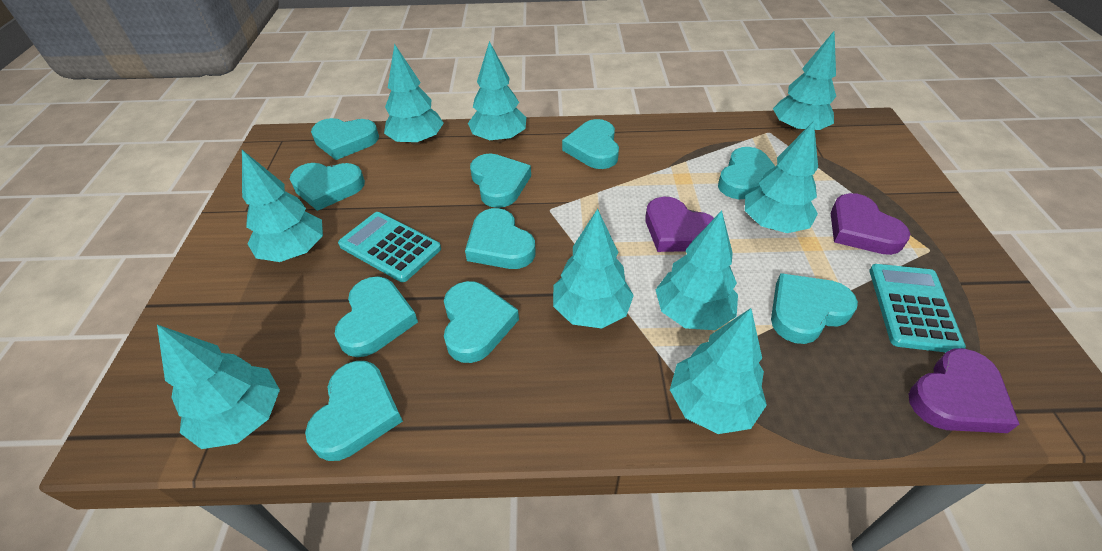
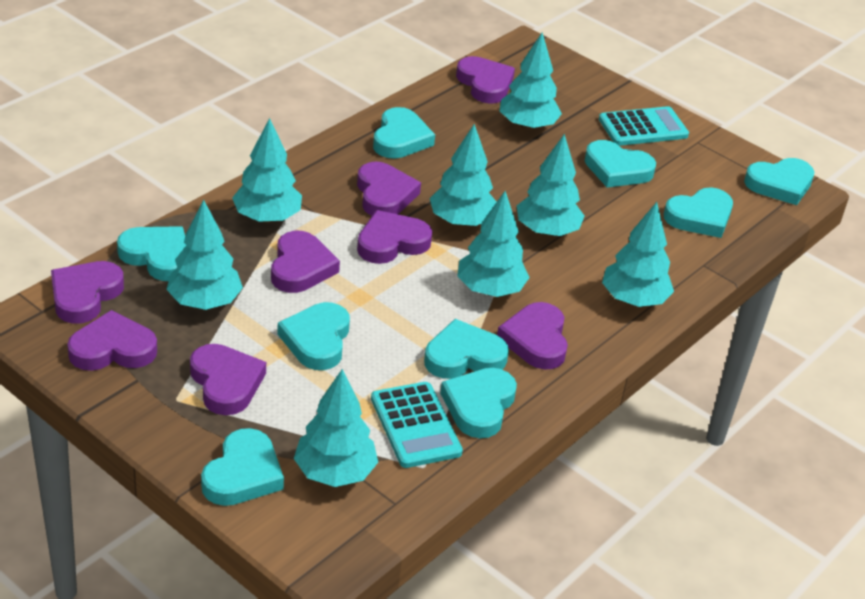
purple heart: 3 -> 8
turquoise heart: 10 -> 9
turquoise tree: 9 -> 8

